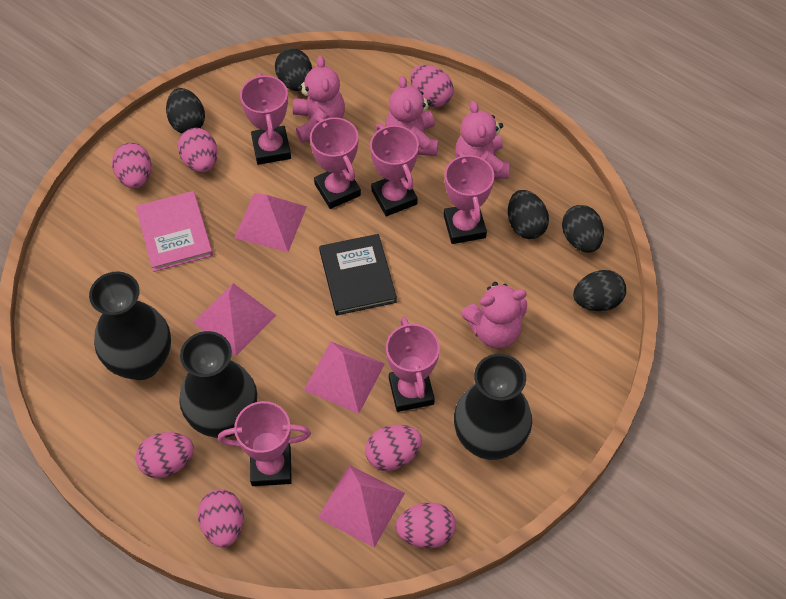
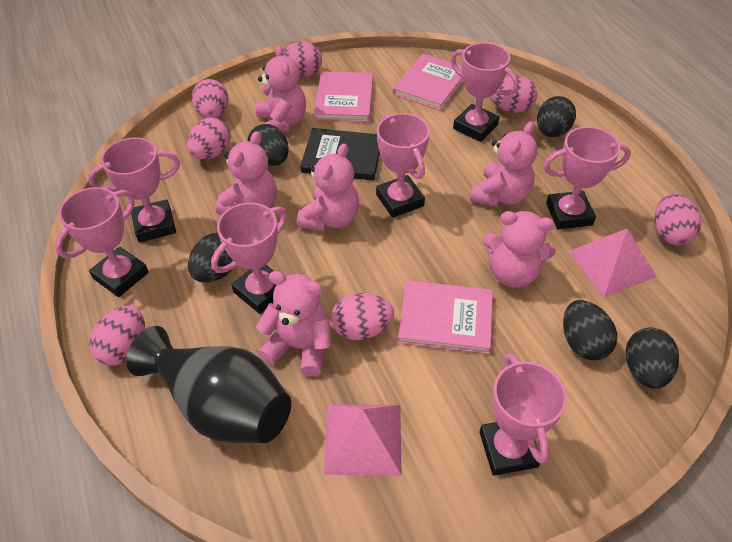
black vase: 3 -> 1
pink book: 1 -> 3
pink pyramid: 4 -> 2
pink teddy bear: 4 -> 6
pink trophy: 6 -> 7

